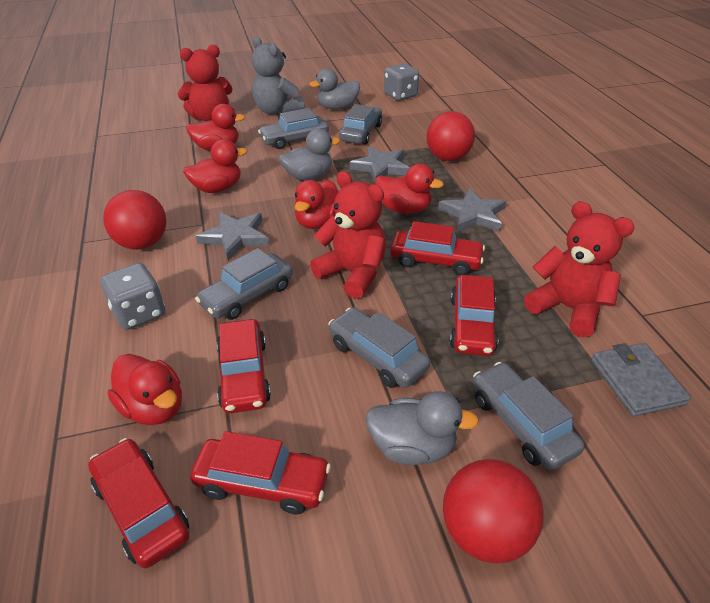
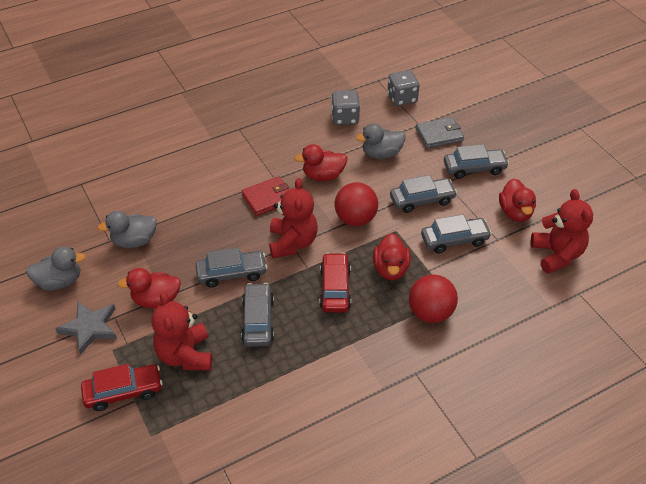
grey star: 3 -> 1
grey teddy bear: 1 -> 0
red ball: 3 -> 2
red car: 5 -> 2
red duck: 5 -> 4
red wallet: 0 -> 1

